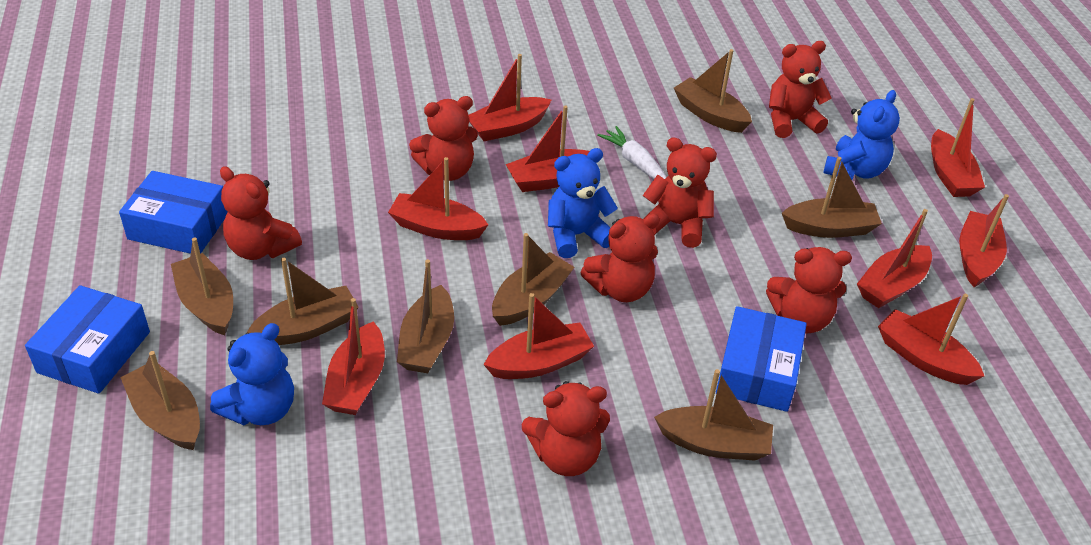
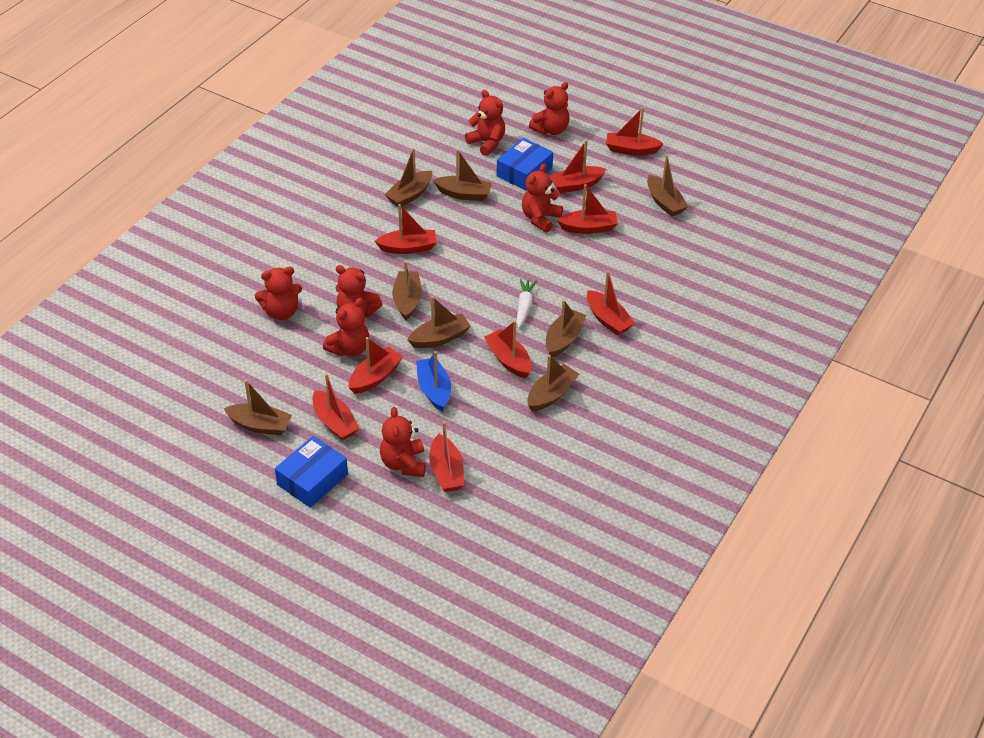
blue boat: 0 -> 1
blue box: 3 -> 2
blue teddy bear: 3 -> 0

